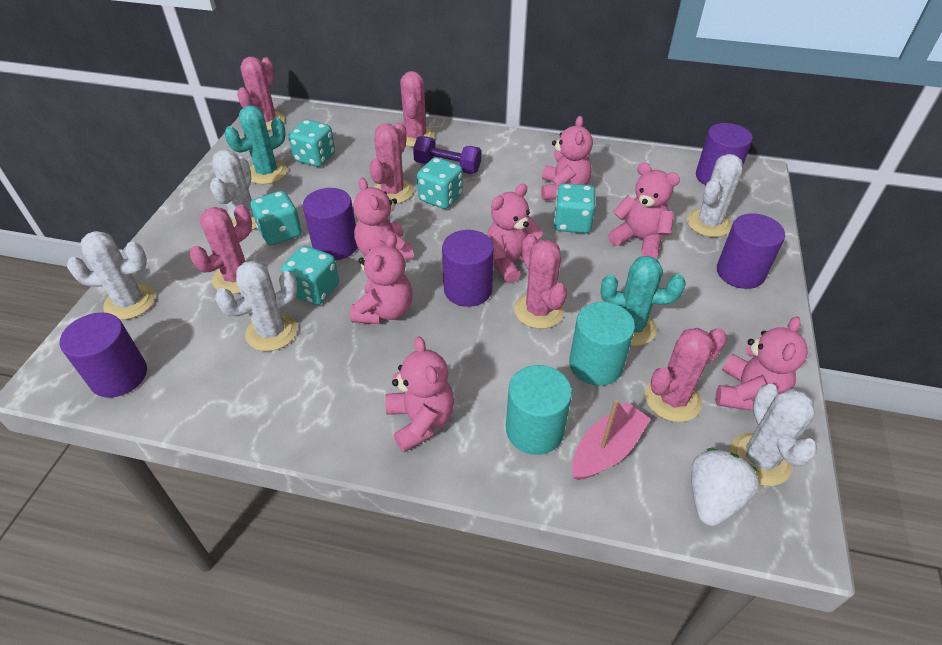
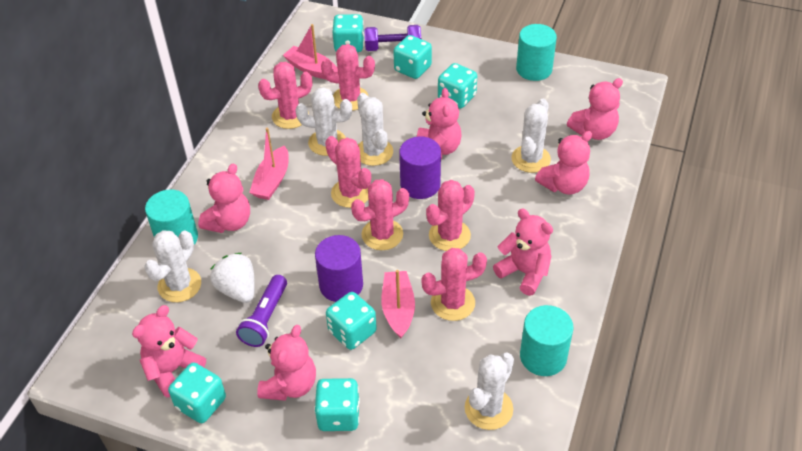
pink boat: 1 -> 3
purple cylinder: 5 -> 2
purple flashlight: 0 -> 1
turquoise cactus: 2 -> 0
turquoise cylinder: 2 -> 3
turquoise dice: 5 -> 6

